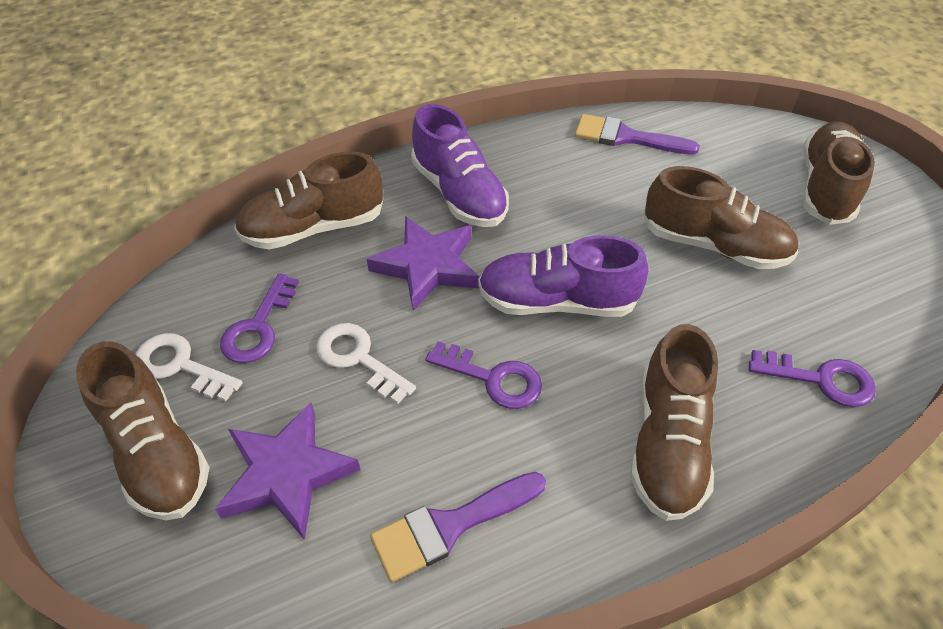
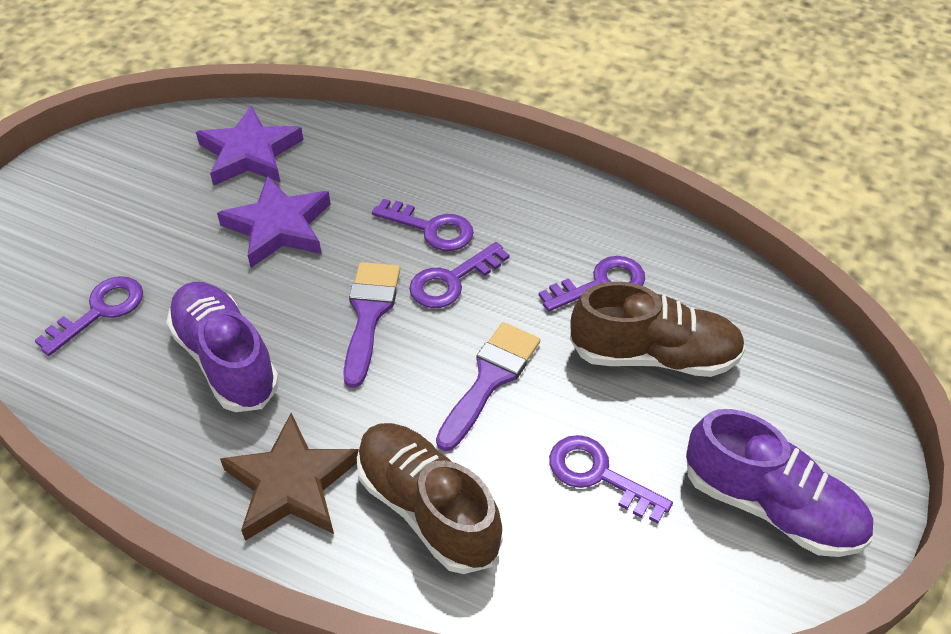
brown shoe: 5 -> 2
brown star: 0 -> 1
purple key: 3 -> 5
white key: 2 -> 0

